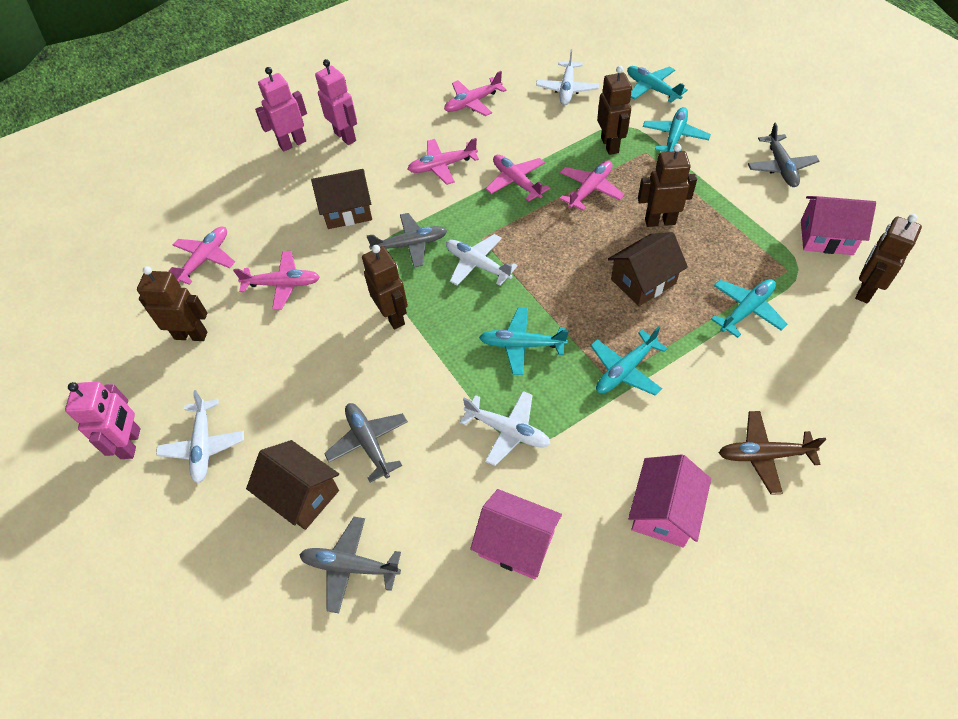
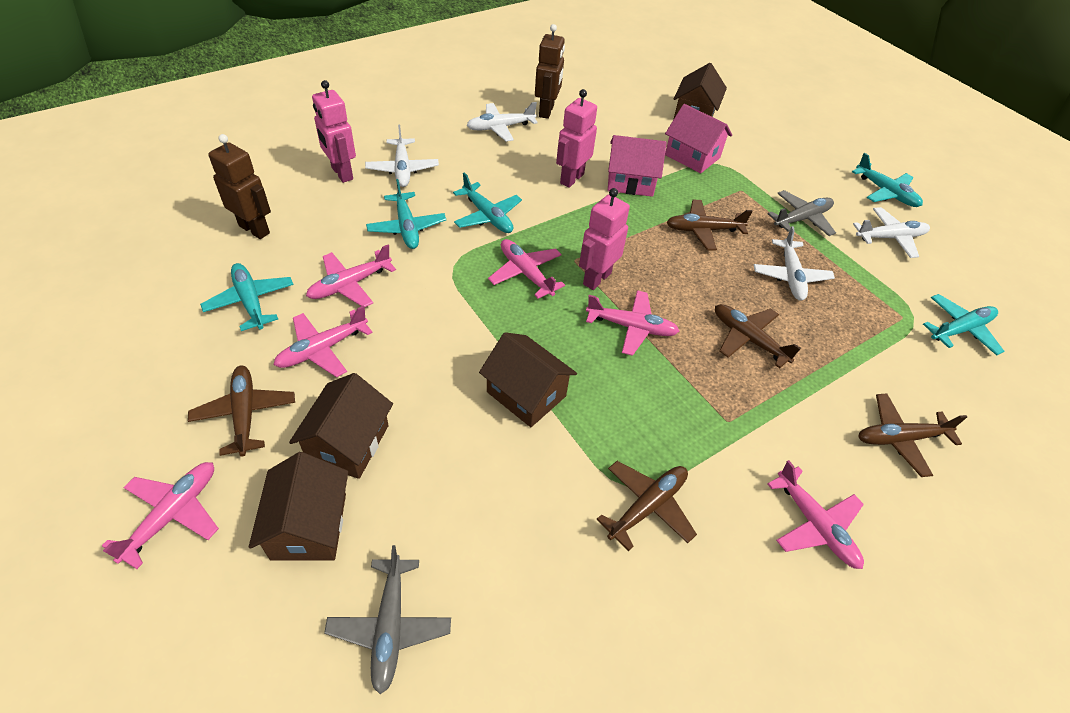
brown house: 3 -> 4
brown plane: 1 -> 5
brown robot: 5 -> 2
grey plane: 4 -> 2
pink house: 3 -> 2

